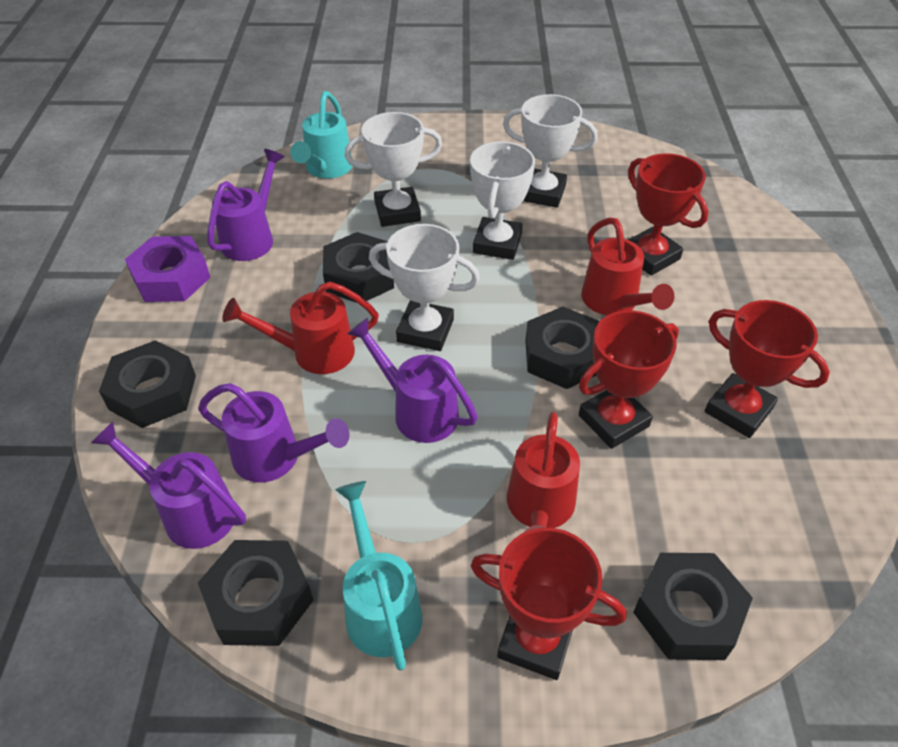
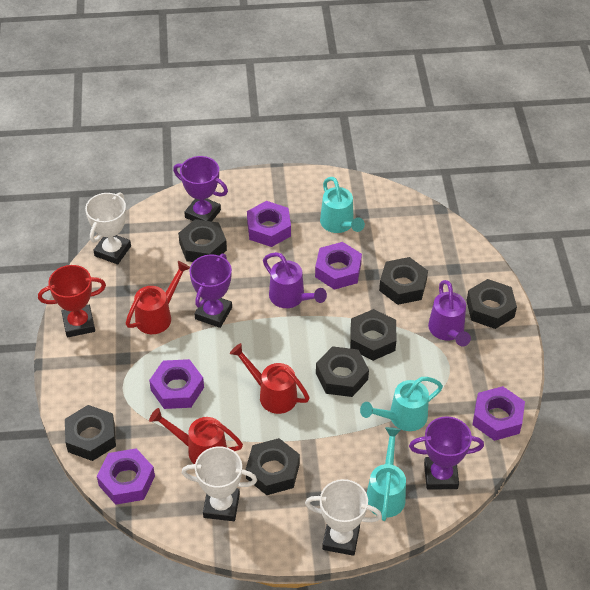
black nut: 5 -> 7
purple nut: 1 -> 5
purple trophy: 0 -> 3
purple watering can: 4 -> 2
red trophy: 4 -> 1
turquoise watering can: 2 -> 3
white trophy: 4 -> 3

